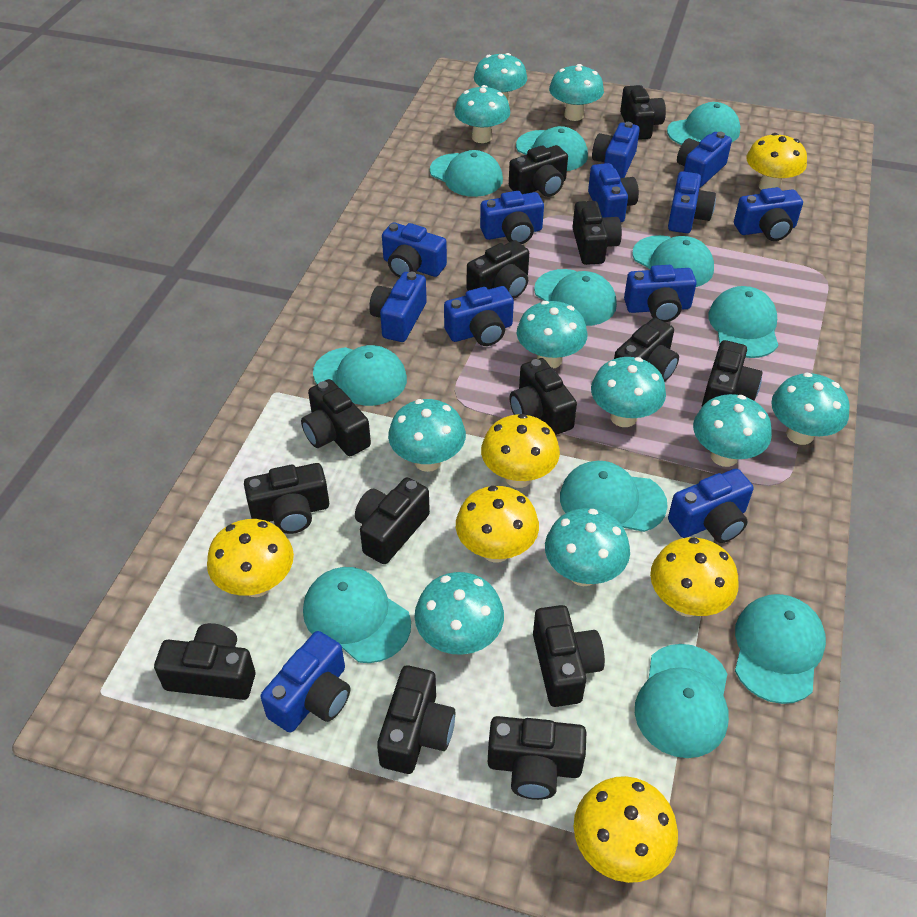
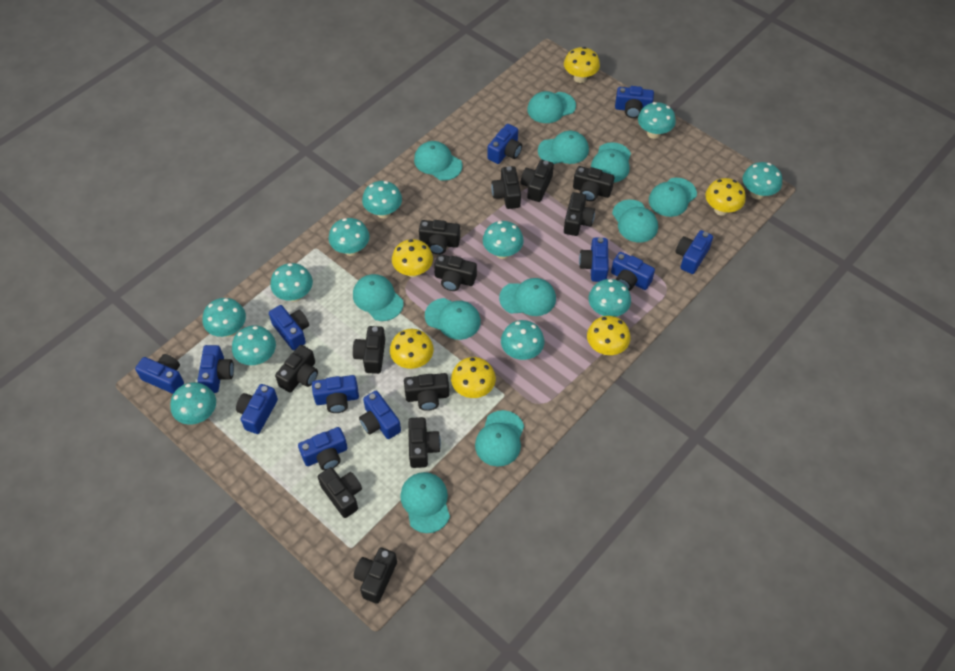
black camera: 14 -> 12
turquoise mushroom: 10 -> 11

